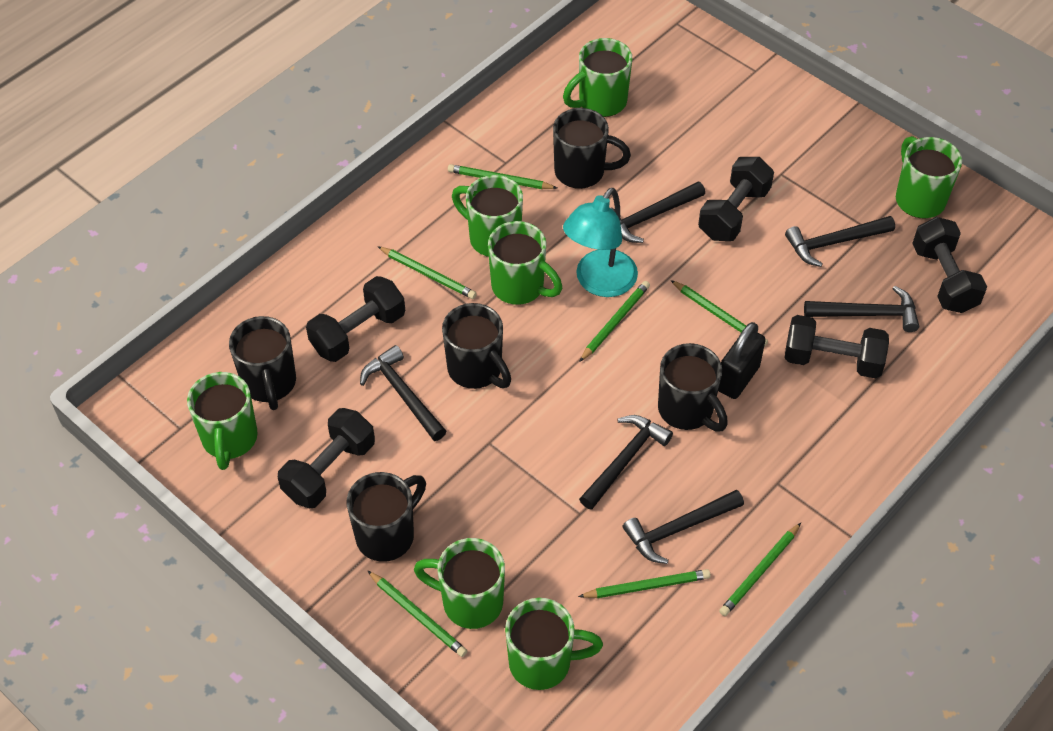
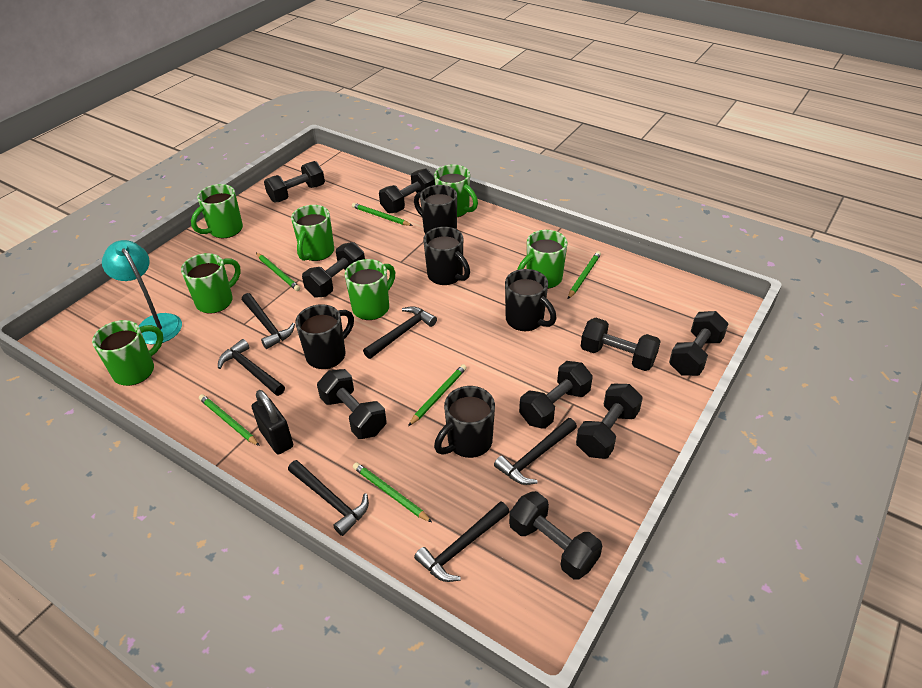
black dumbbell: 5 -> 9
green pencil: 7 -> 6

